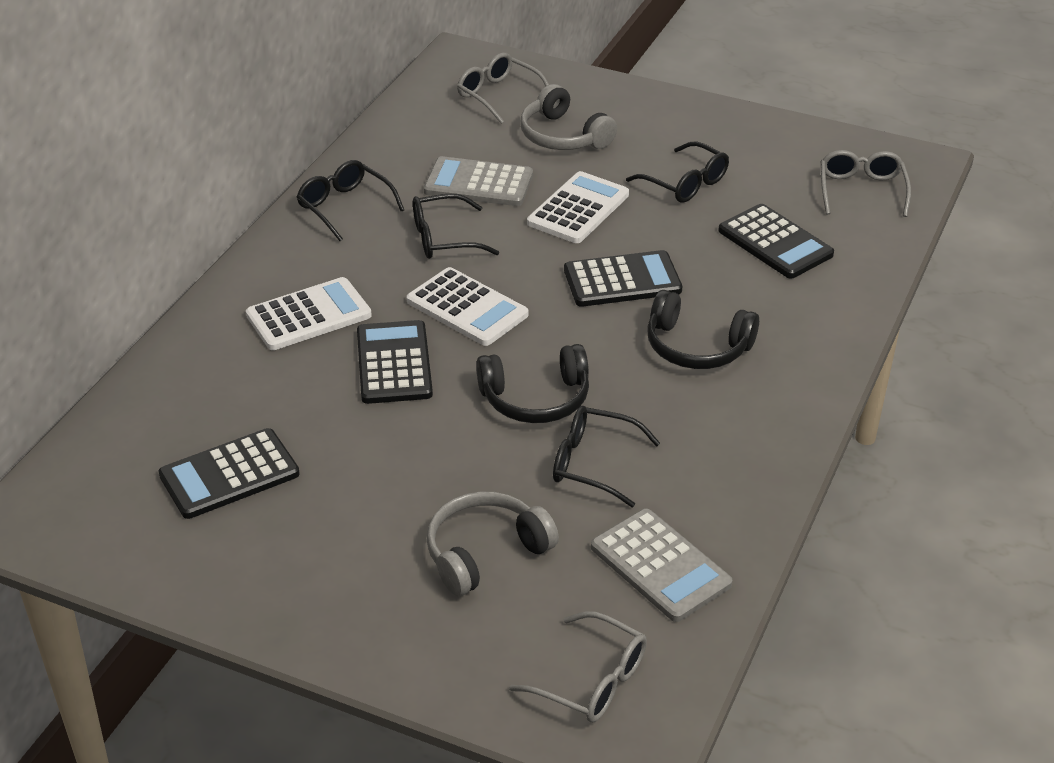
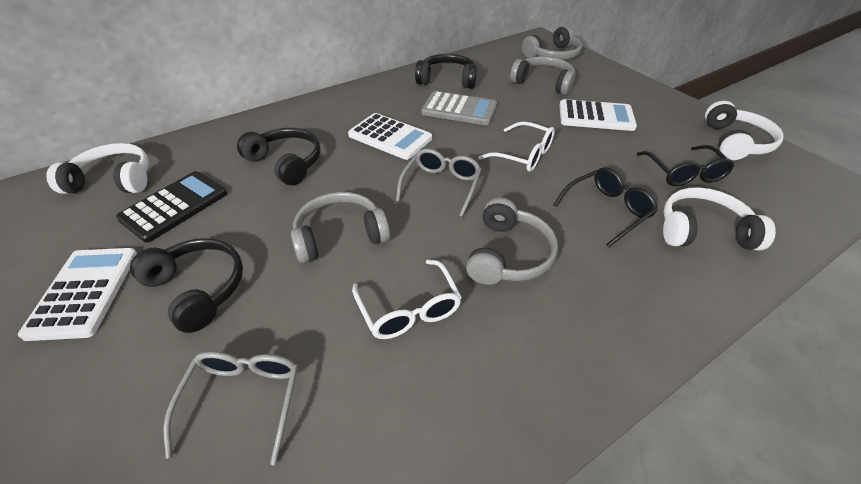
black calculator: 4 -> 1
black glasses: 4 -> 2
black headphones: 2 -> 3
grey calculator: 2 -> 1
grey glasses: 3 -> 2
grey headphones: 2 -> 4
white glasses: 0 -> 2
white headphones: 0 -> 3

